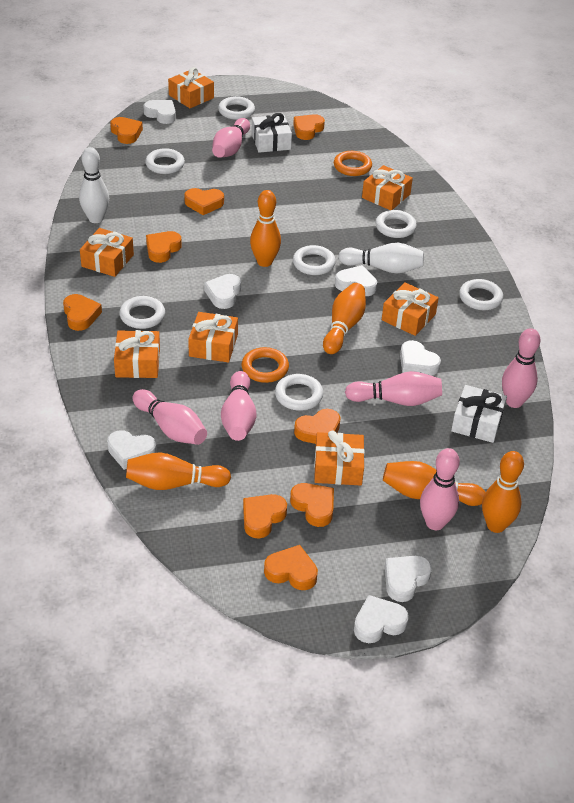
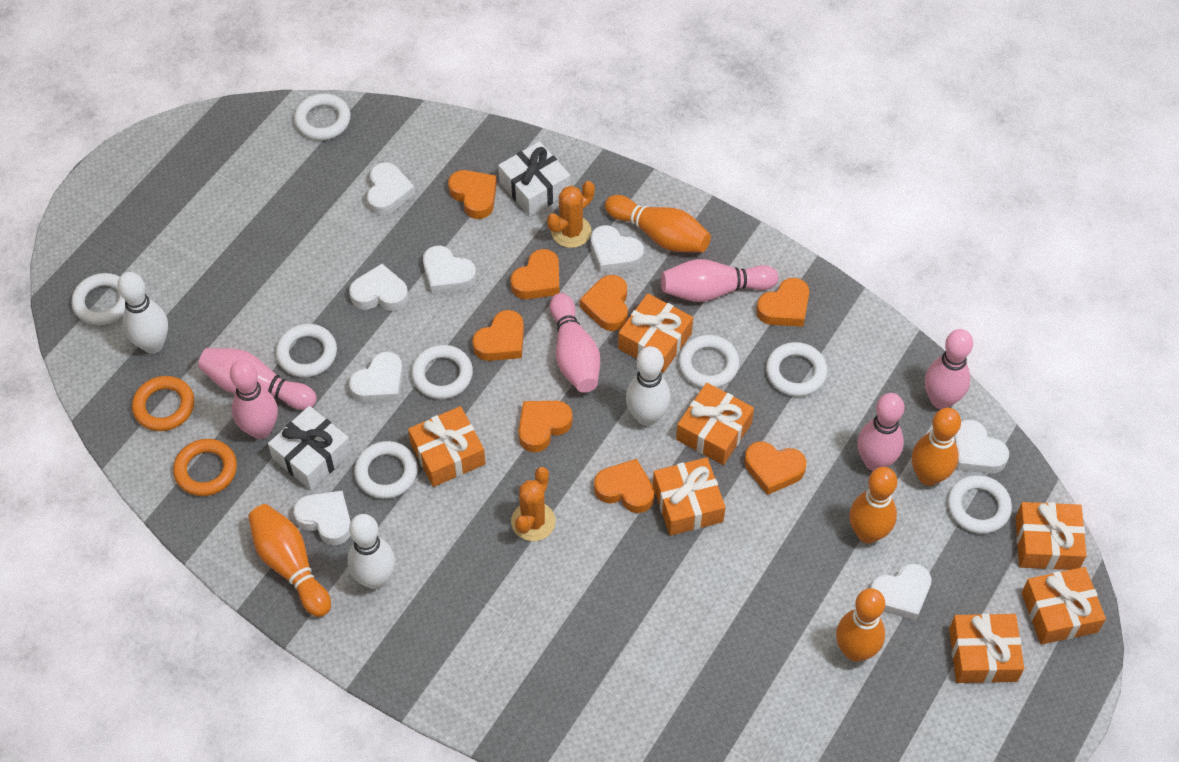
orange cactus: 0 -> 2
orange heart: 9 -> 8
white bowling pin: 2 -> 3
white heart: 7 -> 8
white ring: 7 -> 8

